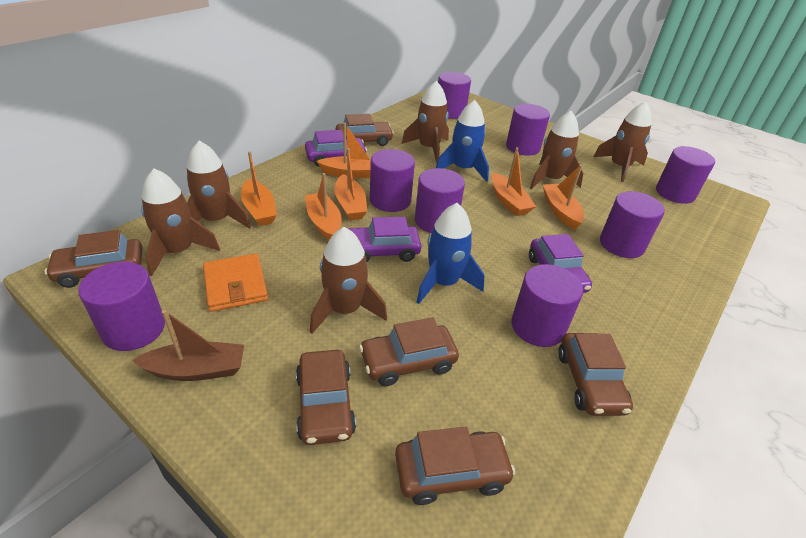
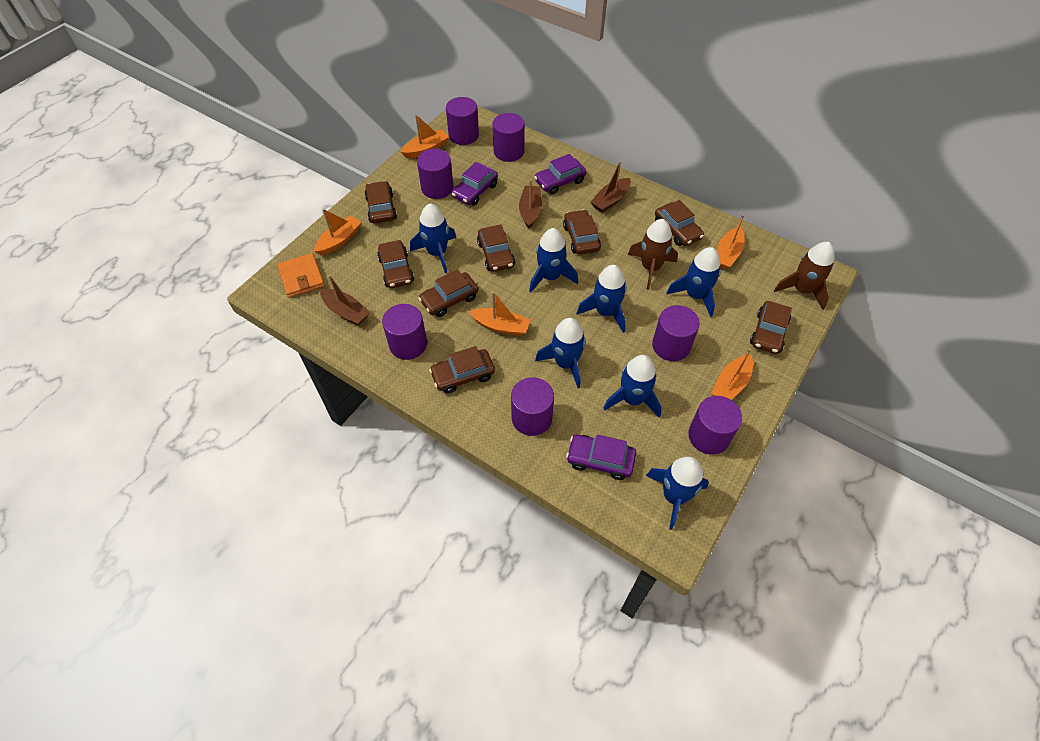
blue rocket: 2 -> 7
brown boat: 1 -> 3
brown car: 6 -> 8
brown rocket: 6 -> 2
orange boat: 6 -> 5
purple cylinder: 8 -> 7

